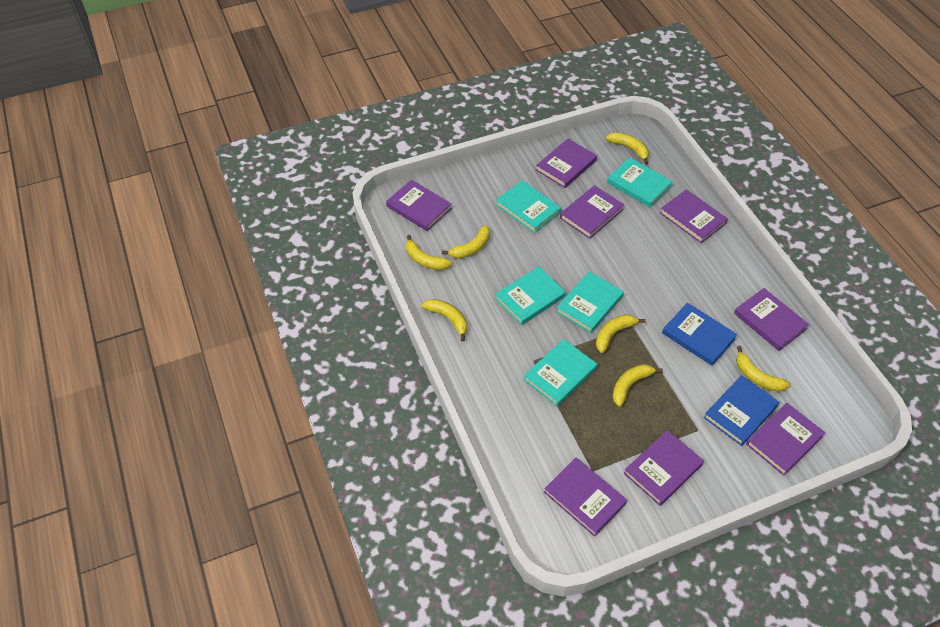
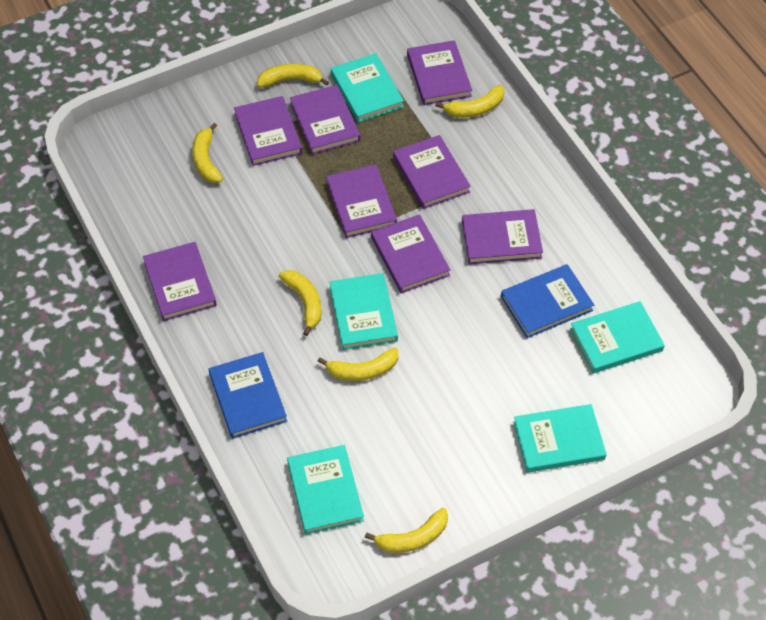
yellow banana: 7 -> 6

